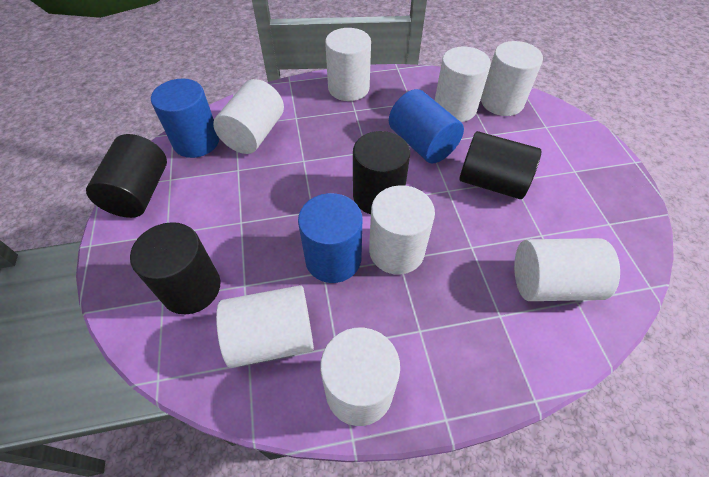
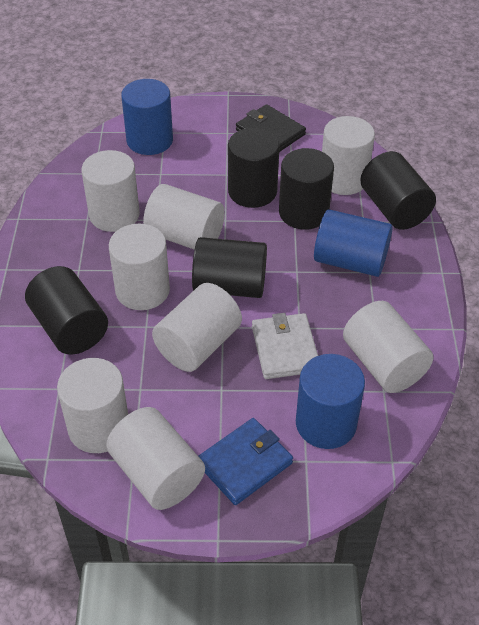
black cylinder: 4 -> 5
black wallet: 0 -> 1
blue wallet: 0 -> 1
white wallet: 0 -> 1

